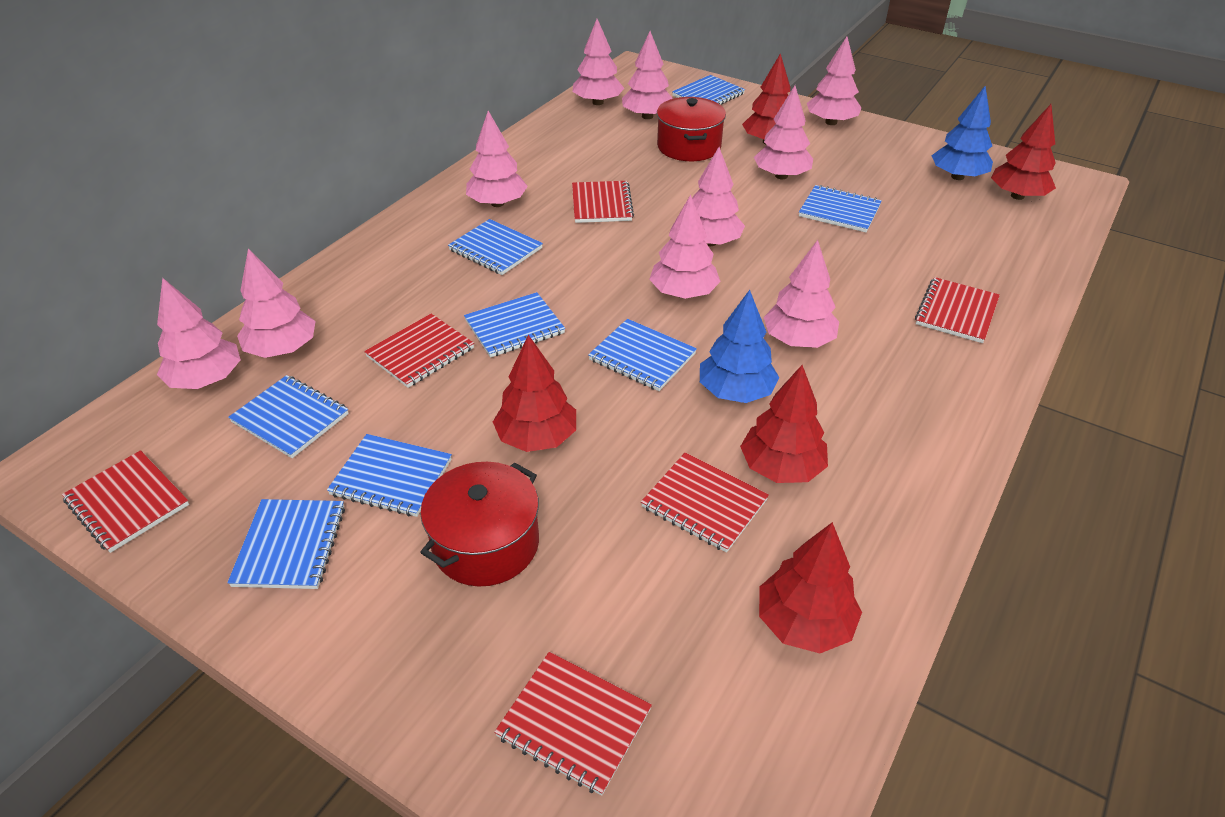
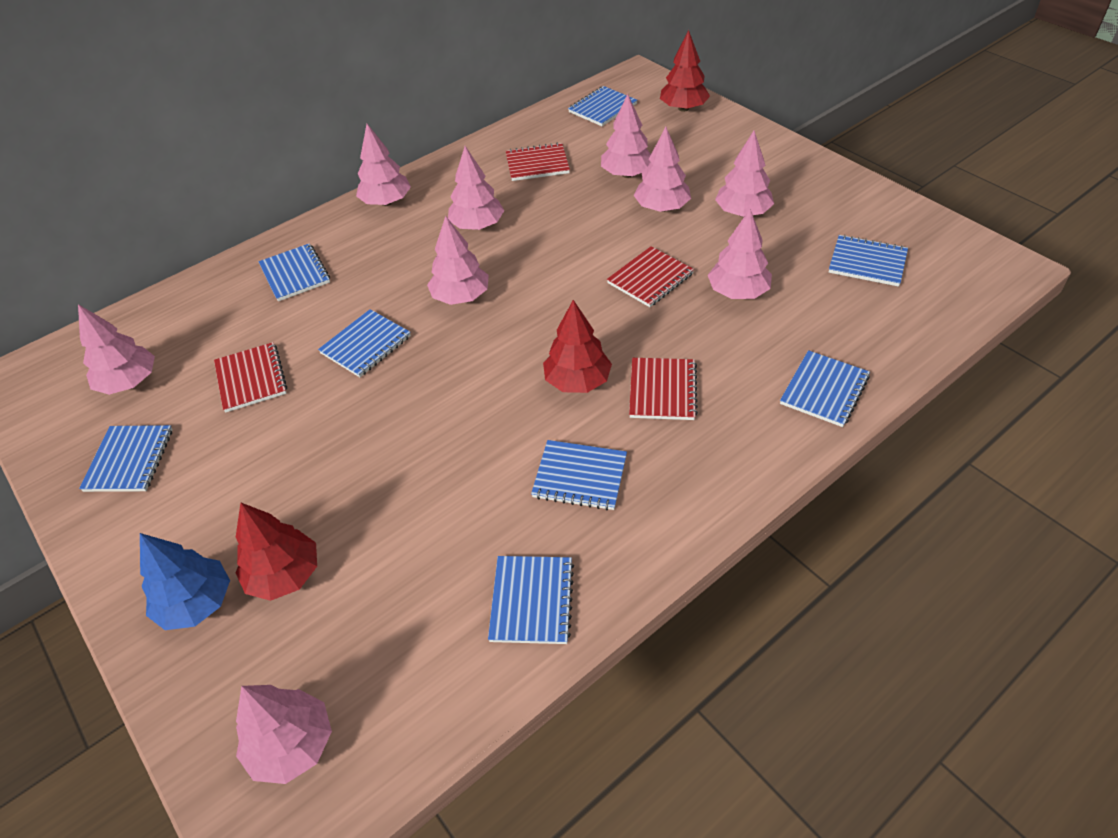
blue tree: 2 -> 1
pink tree: 10 -> 9
red notebook: 6 -> 4
red pot: 2 -> 0
red tree: 5 -> 3

